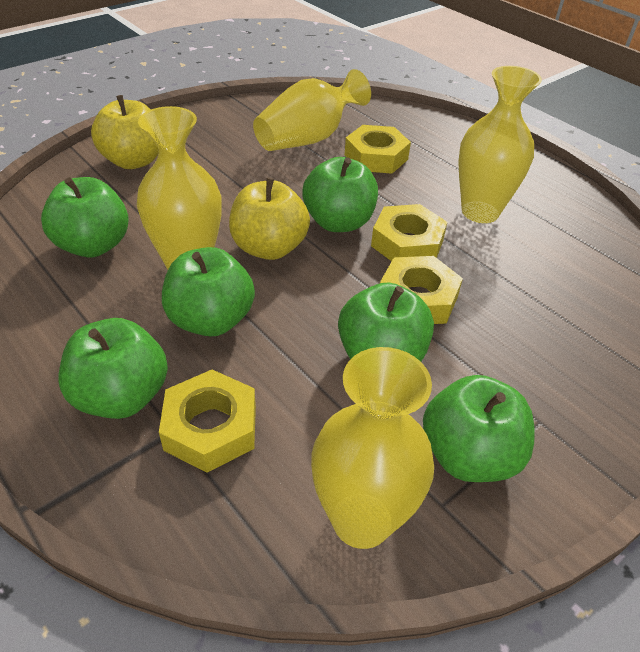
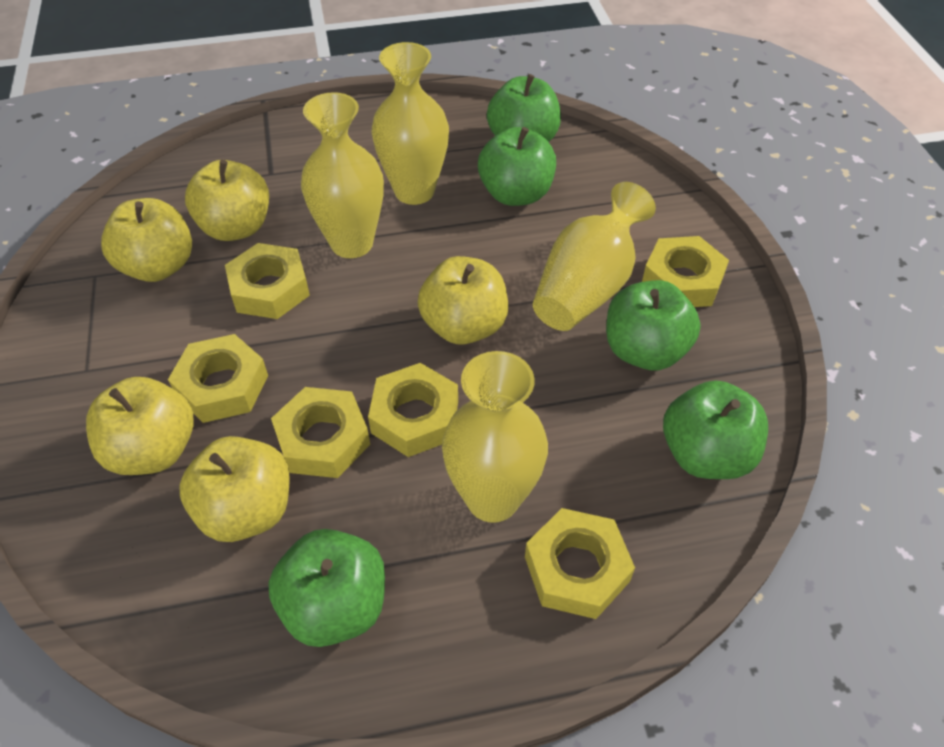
green apple: 6 -> 5
yellow apple: 2 -> 5
yellow nut: 4 -> 6

